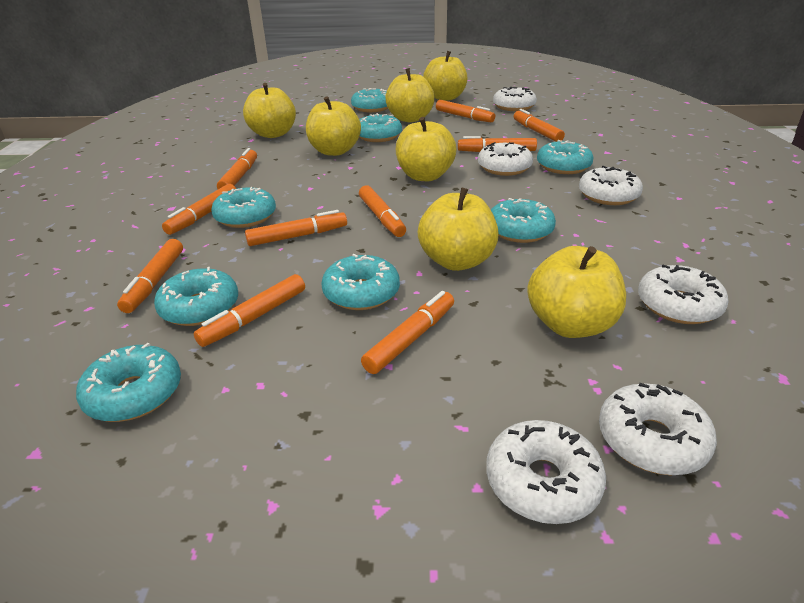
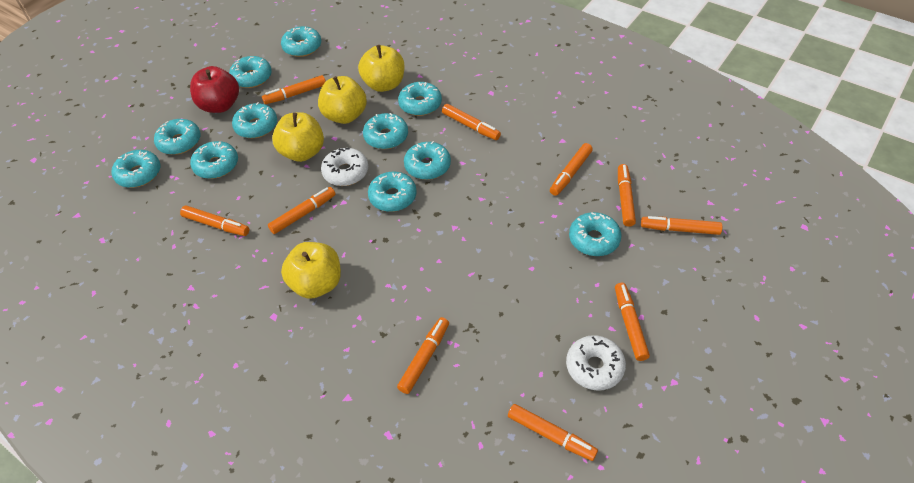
red apple: 0 -> 1
turquoise donut: 8 -> 11
white donut: 6 -> 2
yellow apple: 7 -> 4

